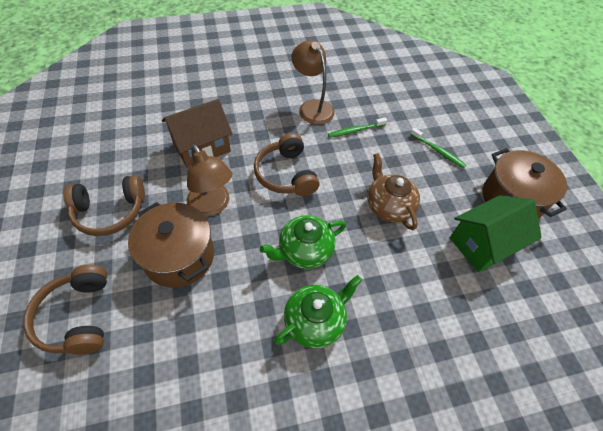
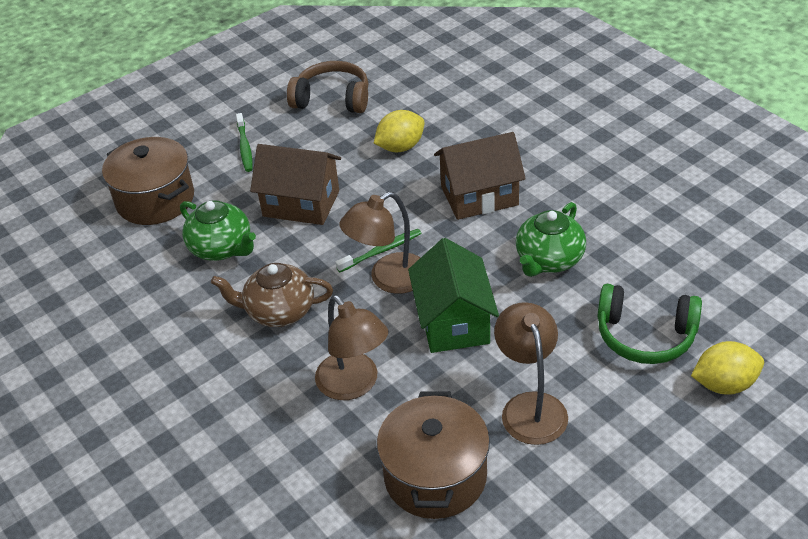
brown headphones: 3 -> 1
brown house: 1 -> 2
brown lamp: 2 -> 3
green headphones: 0 -> 1
yellow lemon: 0 -> 2

